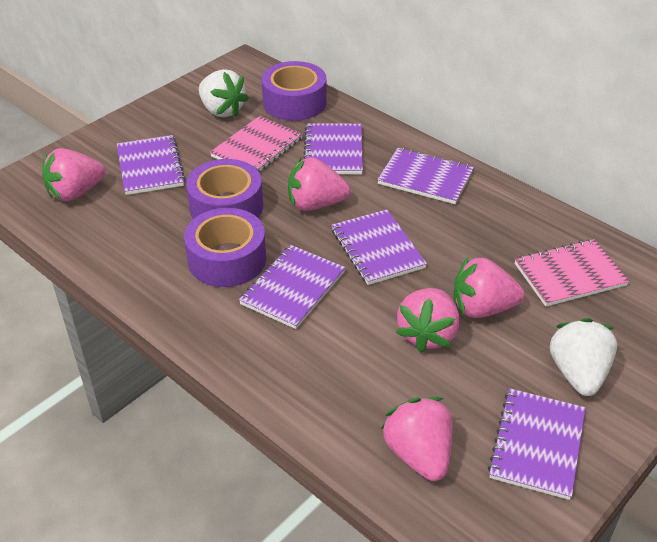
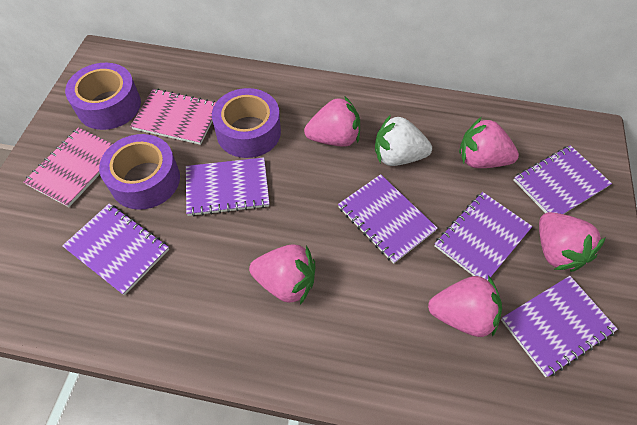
white strawberry: 2 -> 1

